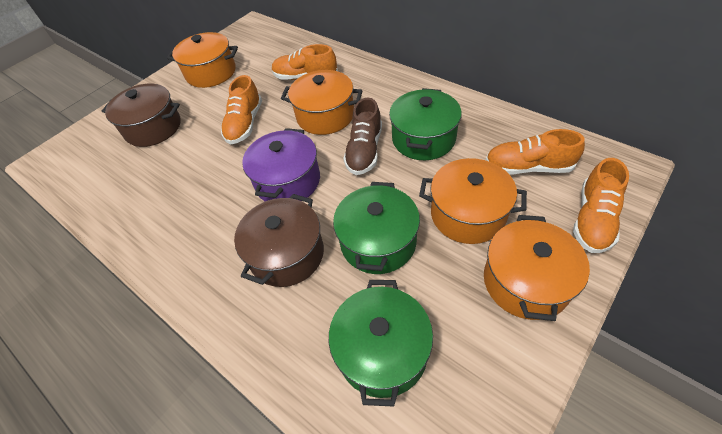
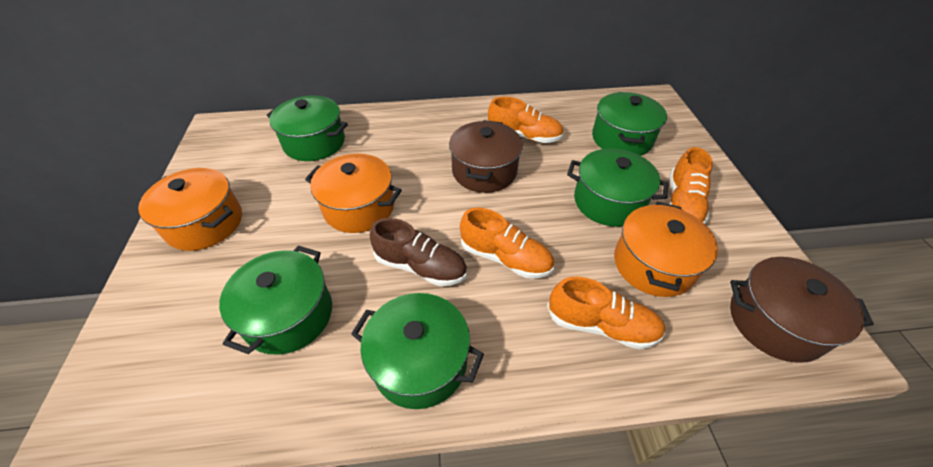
green pot: 3 -> 5
orange pot: 4 -> 3
purple pot: 1 -> 0

